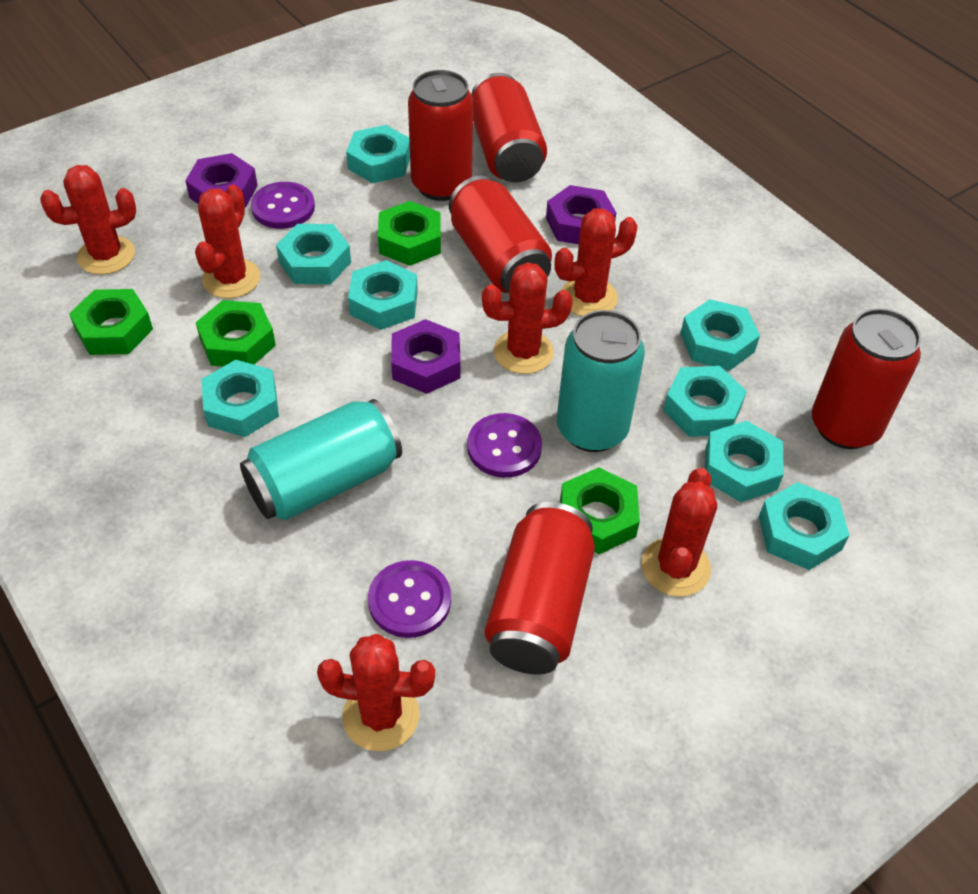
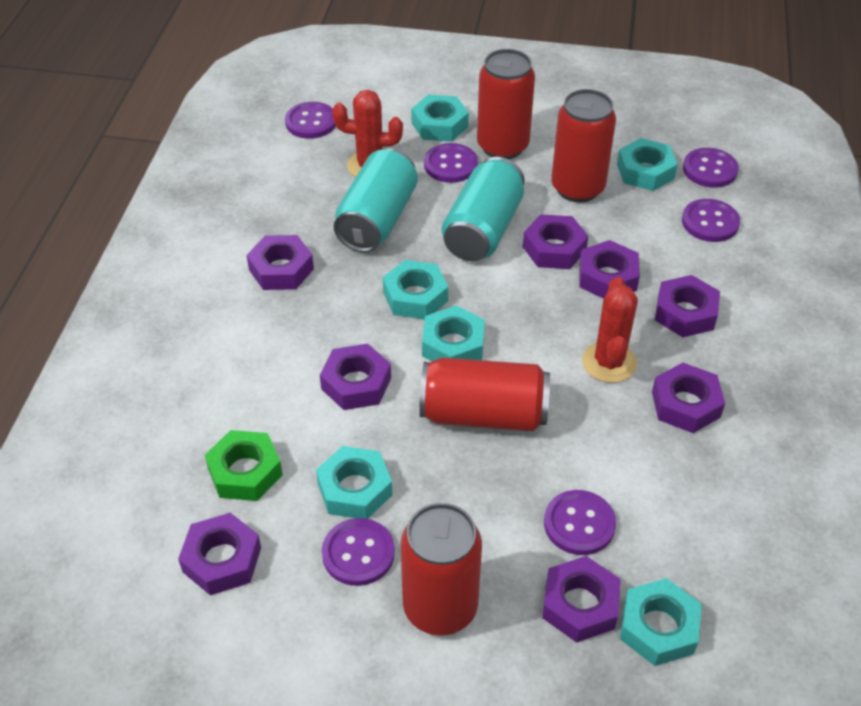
green nut: 4 -> 1
purple button: 3 -> 6
purple nut: 3 -> 8
red cactus: 6 -> 2
red can: 5 -> 4
turquoise nut: 8 -> 6

